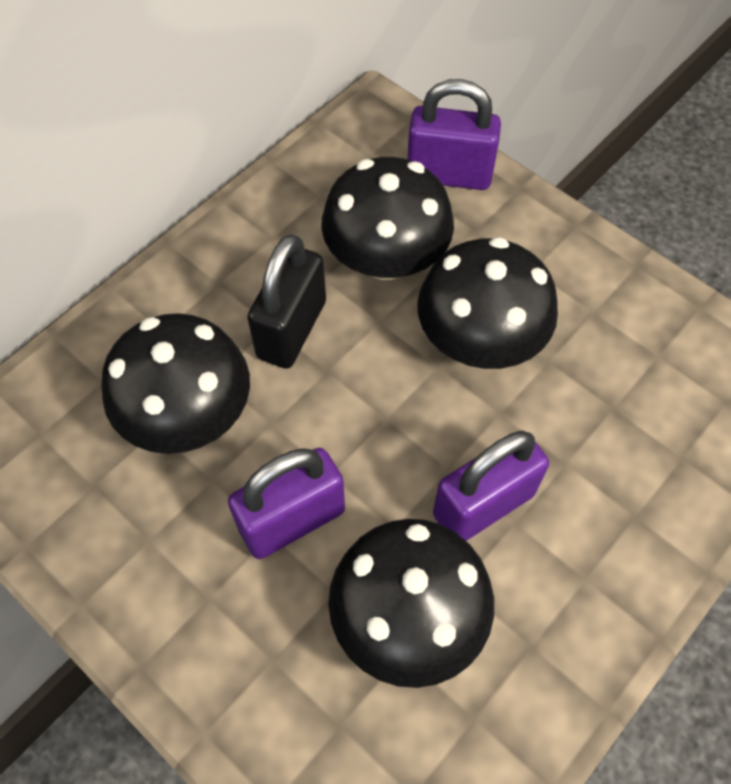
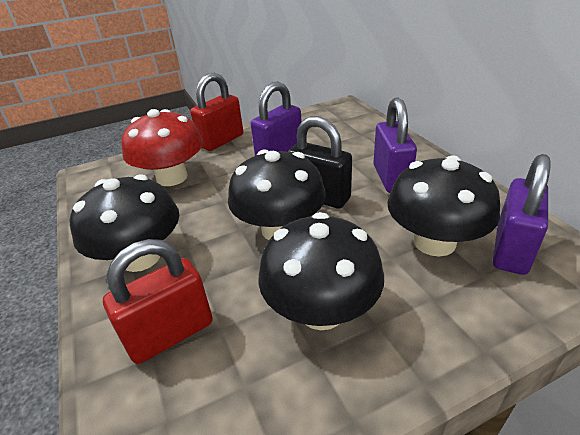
red mushroom: 0 -> 1
red padlock: 0 -> 2

